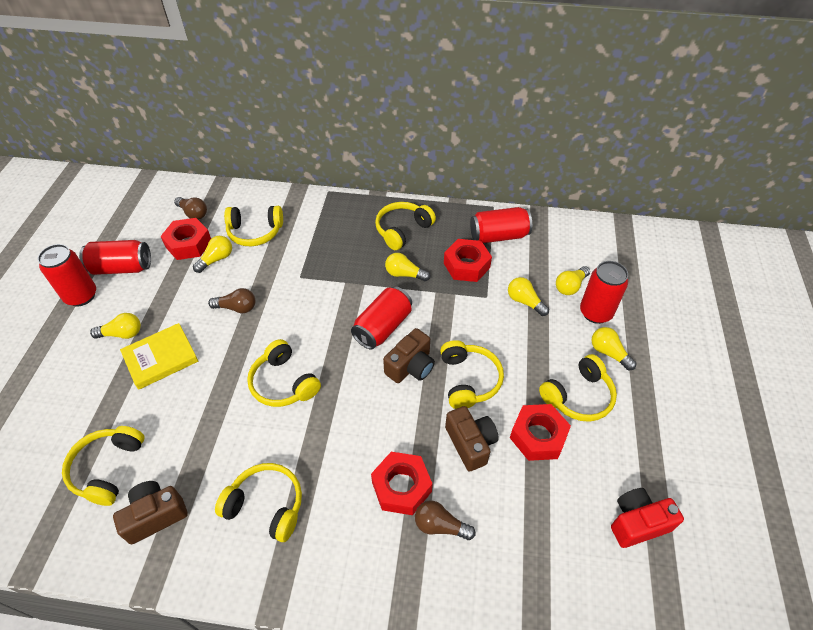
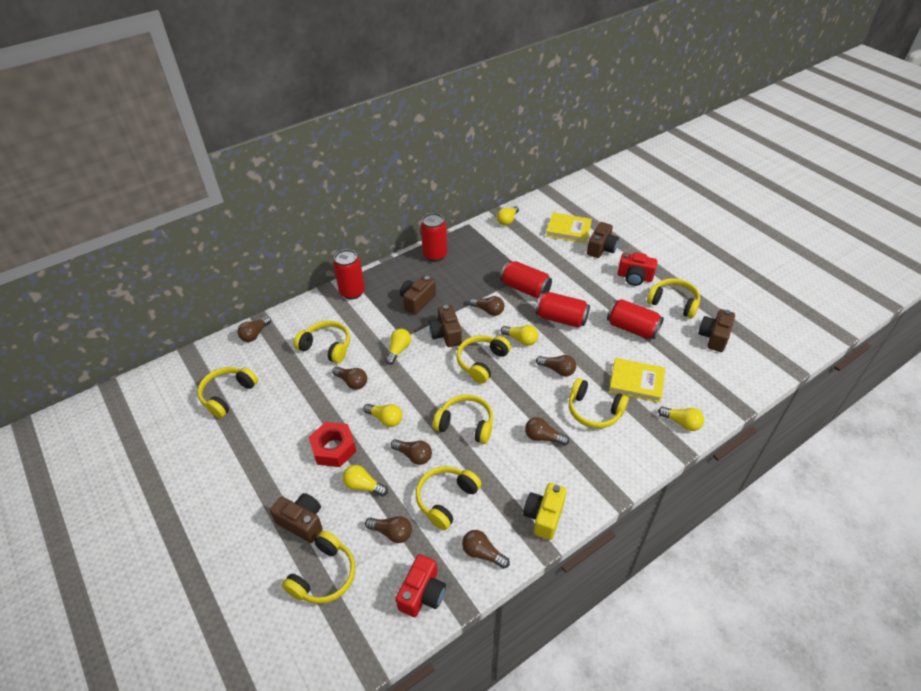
brown camera: 3 -> 5
brown light bulb: 3 -> 8
red camera: 1 -> 2
red nut: 4 -> 1
yellow book: 1 -> 2
yellow camera: 0 -> 1
yellow headphones: 7 -> 8

